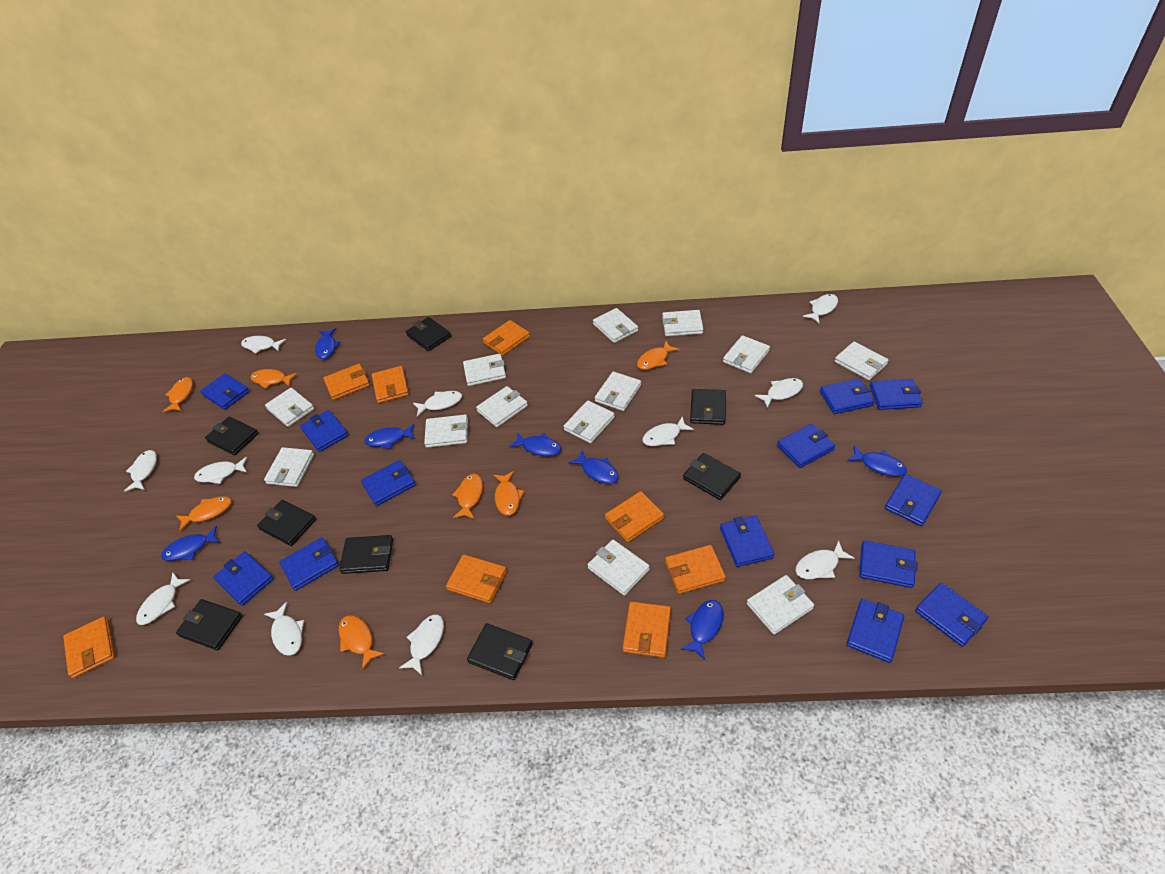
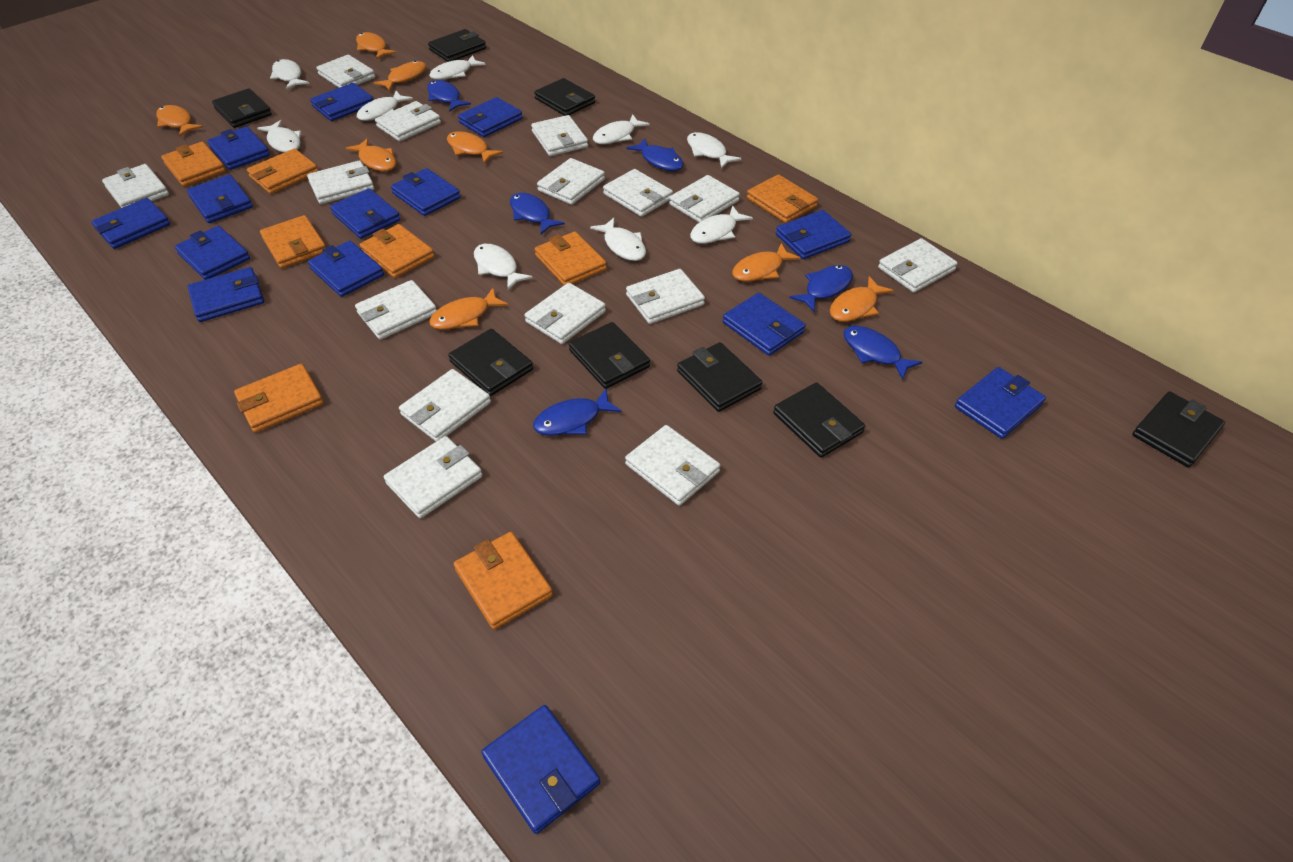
blue fish: 7 -> 6
blue wallet: 13 -> 14
orange fish: 7 -> 8
white fish: 11 -> 9
white wallet: 13 -> 15

